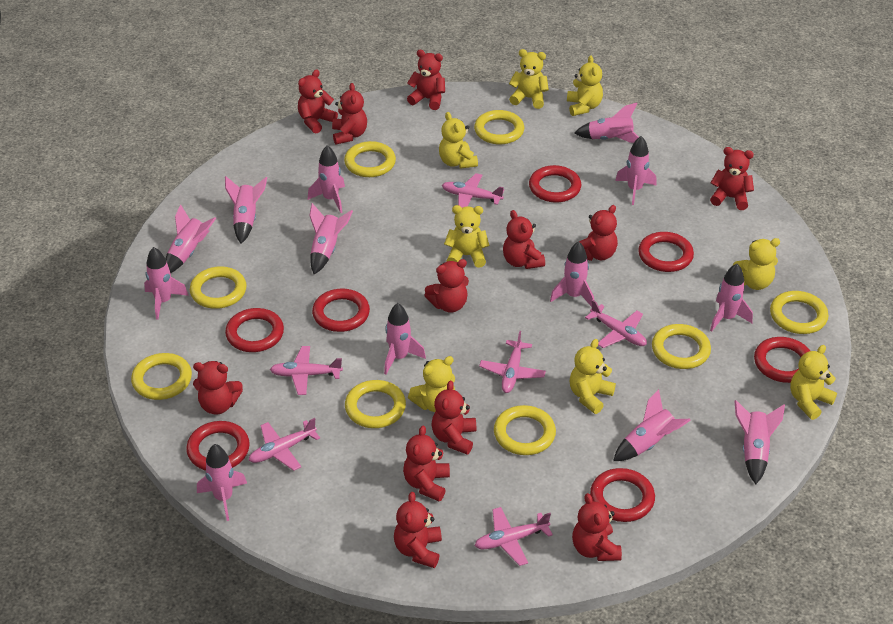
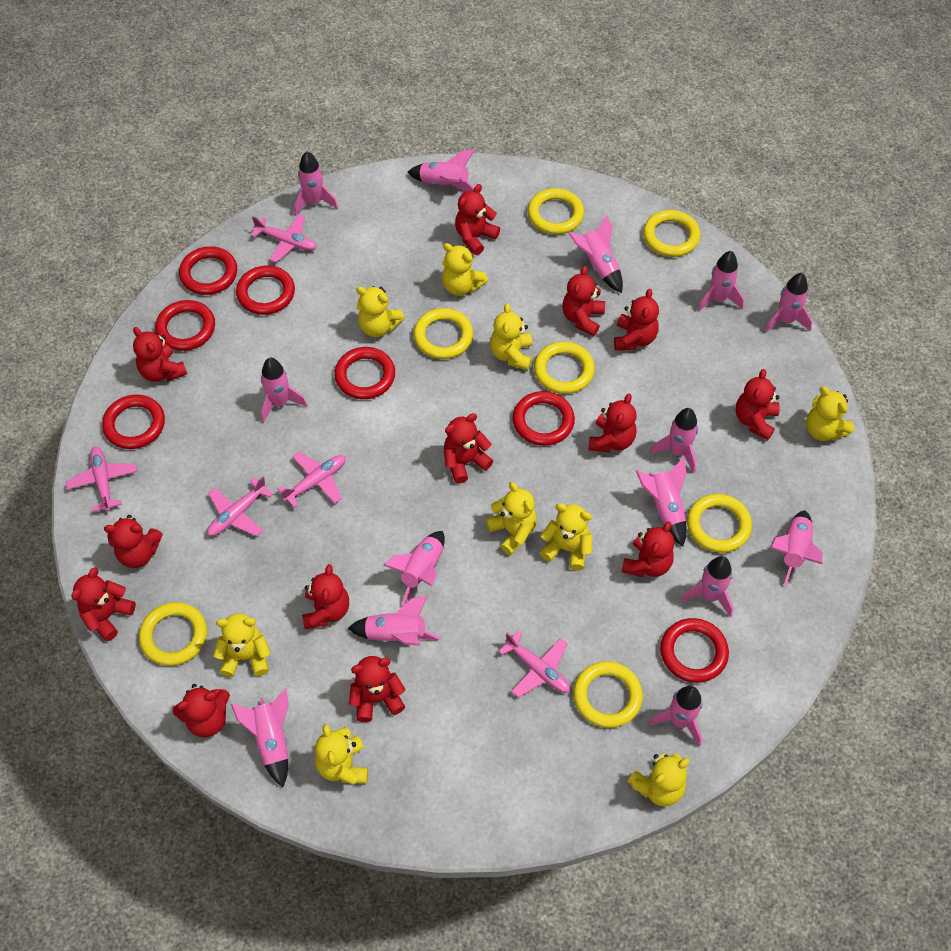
pink plane: 6 -> 5
pink rocket: 13 -> 14
red teddy bear: 12 -> 13
yellow ring: 8 -> 7
yellow teddy bear: 8 -> 9

